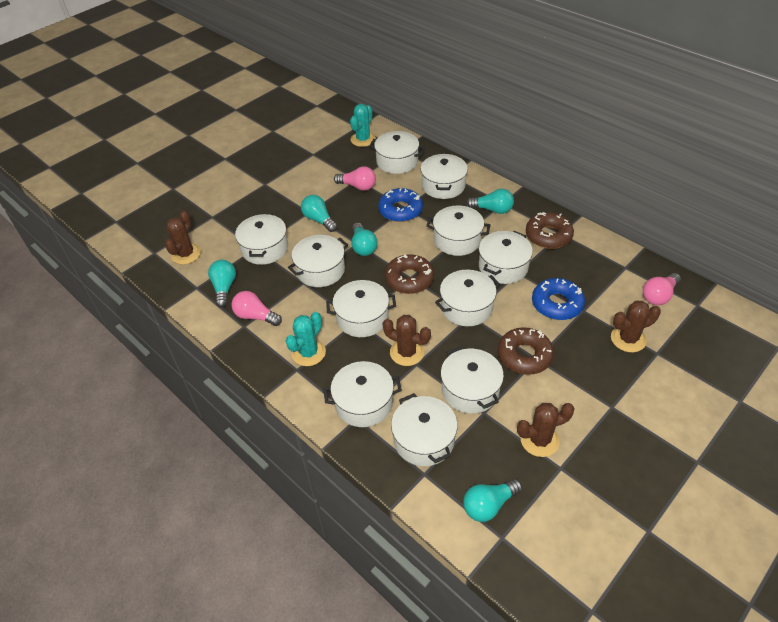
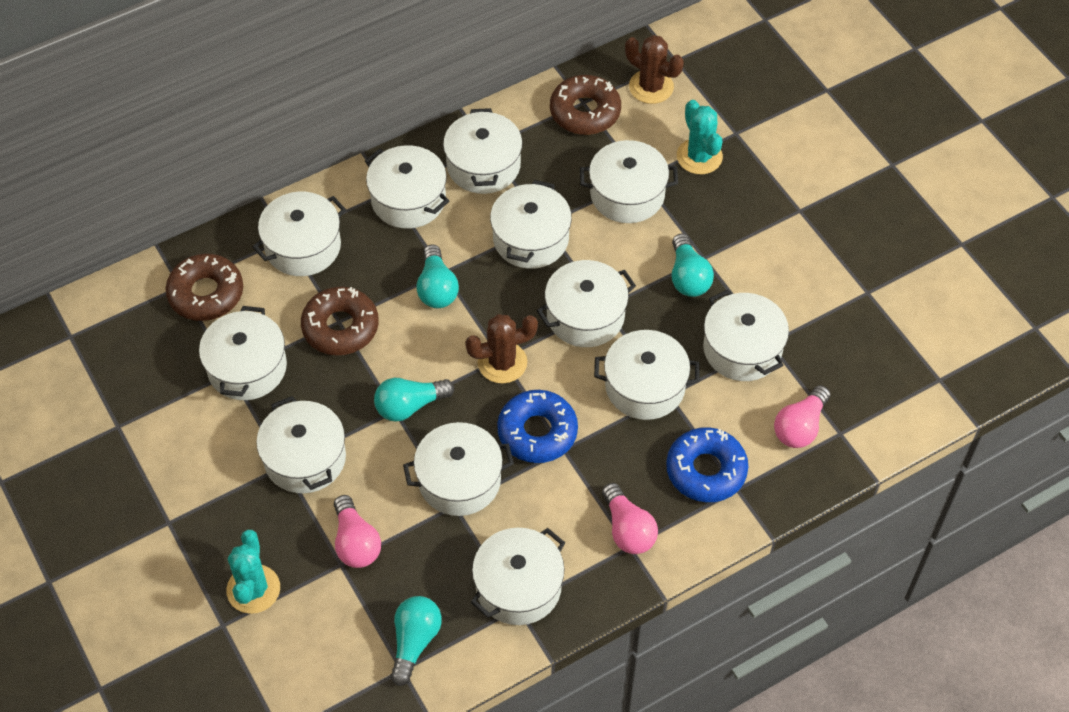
brown cactus: 4 -> 2
turquoise light bulb: 5 -> 4
white pot: 11 -> 12

